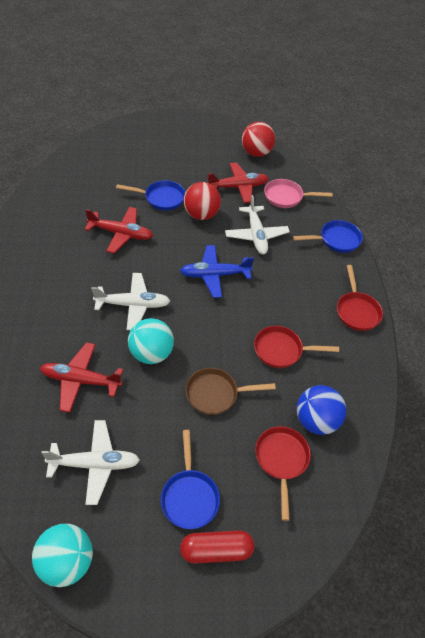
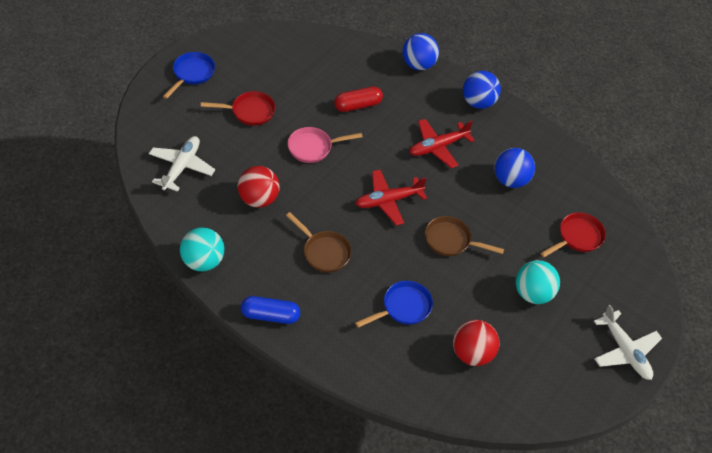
blue ball: 1 -> 3
blue capsule: 0 -> 1
blue pan: 3 -> 2
blue plane: 1 -> 0
brown pan: 1 -> 2
red pan: 3 -> 2
red plane: 3 -> 2
white plane: 3 -> 2

